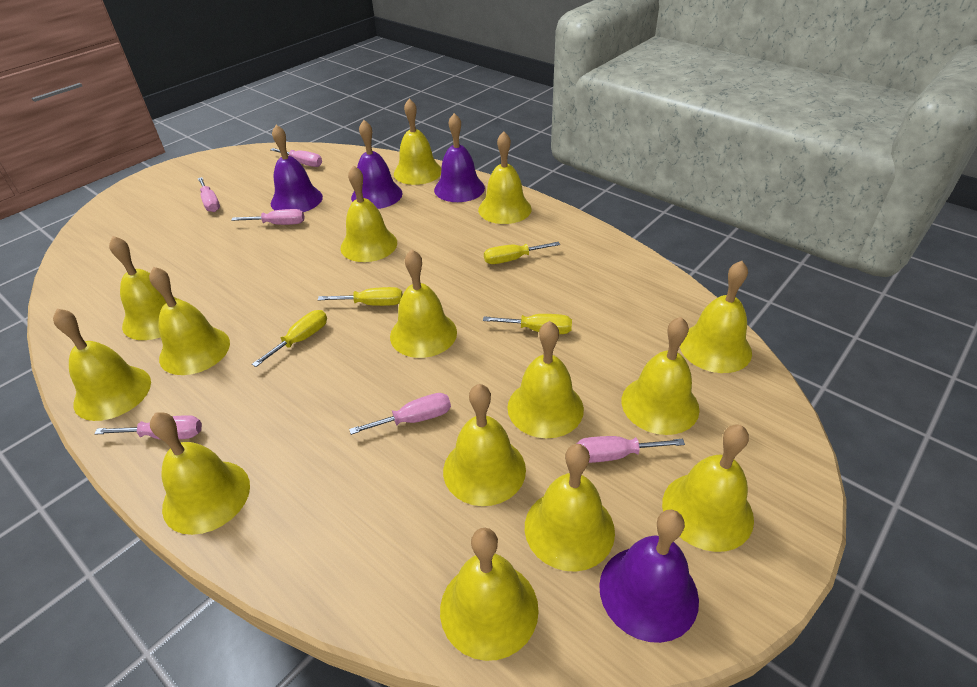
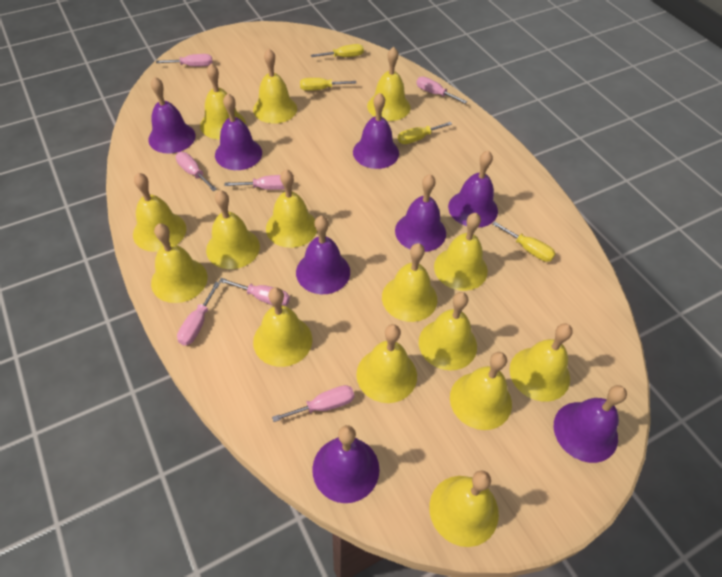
pink screwdriver: 6 -> 7
purple bell: 4 -> 8

